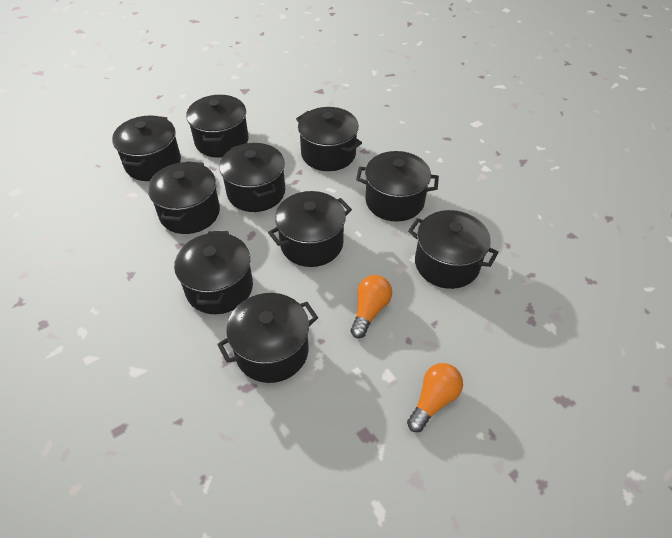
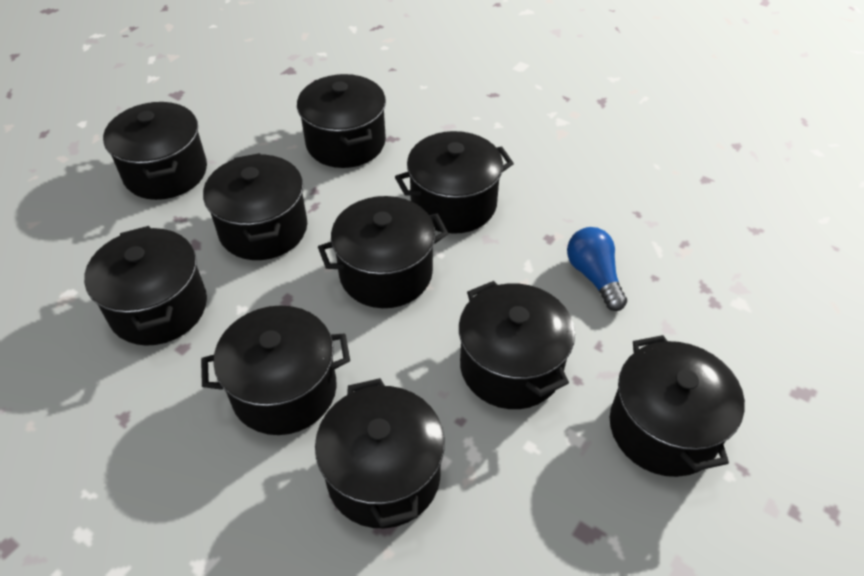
blue light bulb: 0 -> 1
orange light bulb: 2 -> 0

